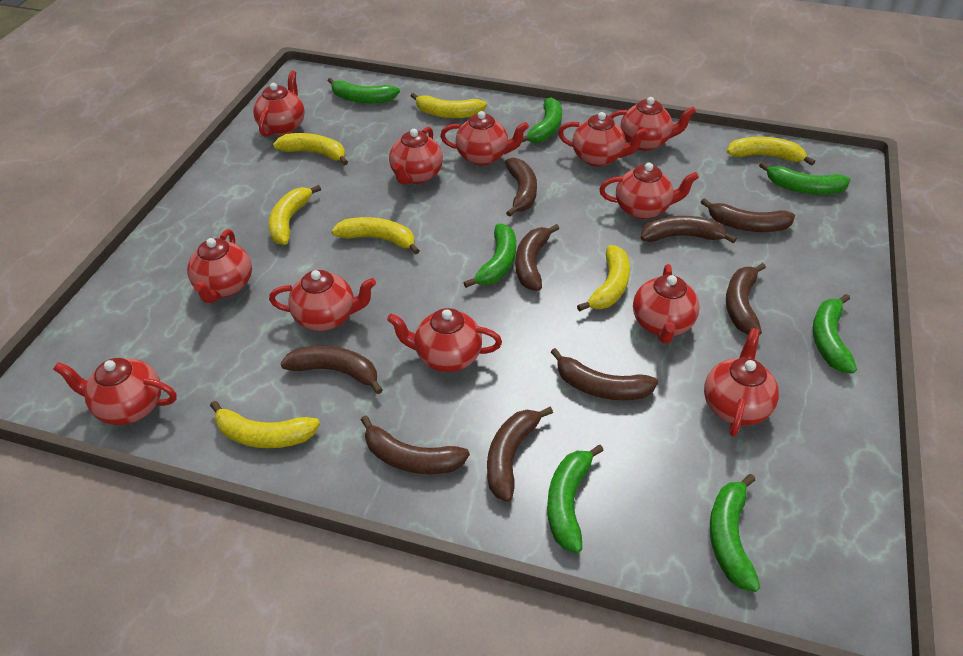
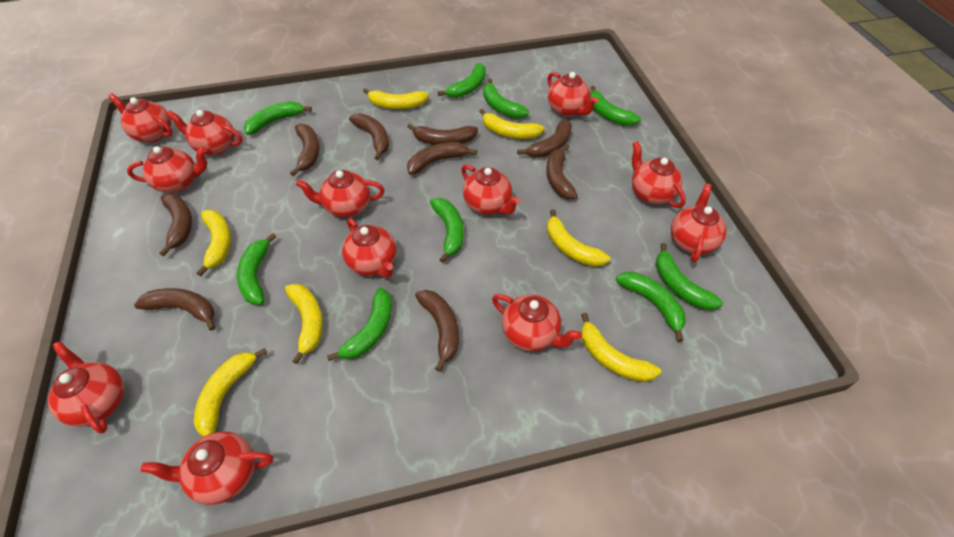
green banana: 7 -> 9

